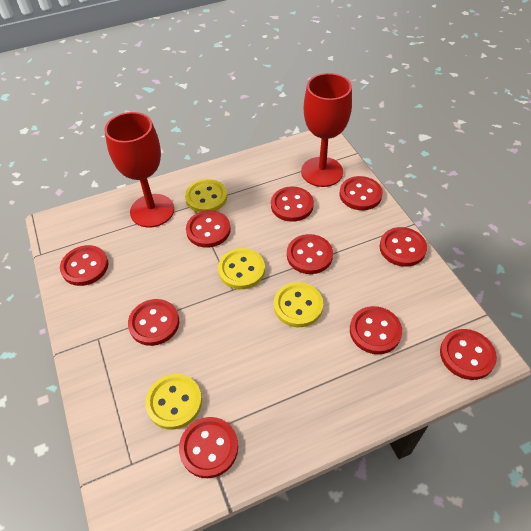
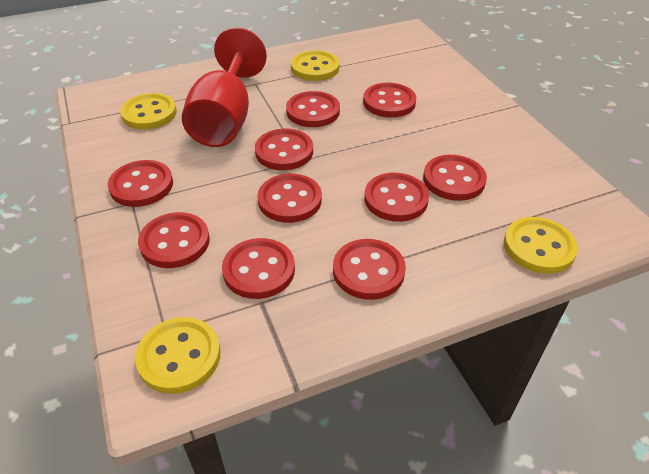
red goblet: 2 -> 1

